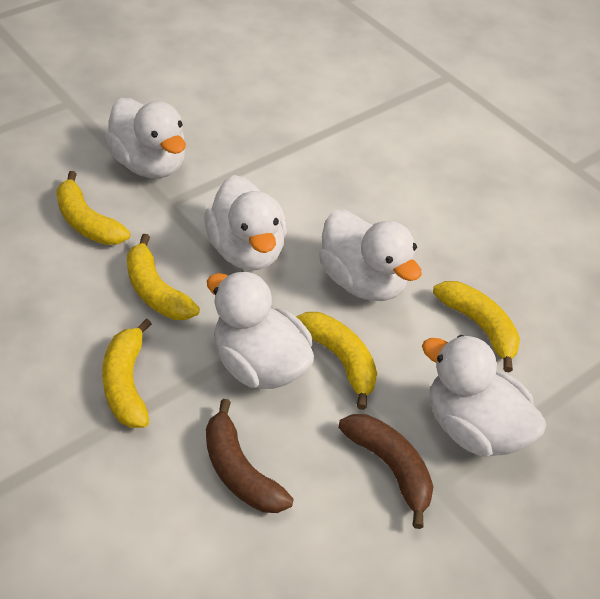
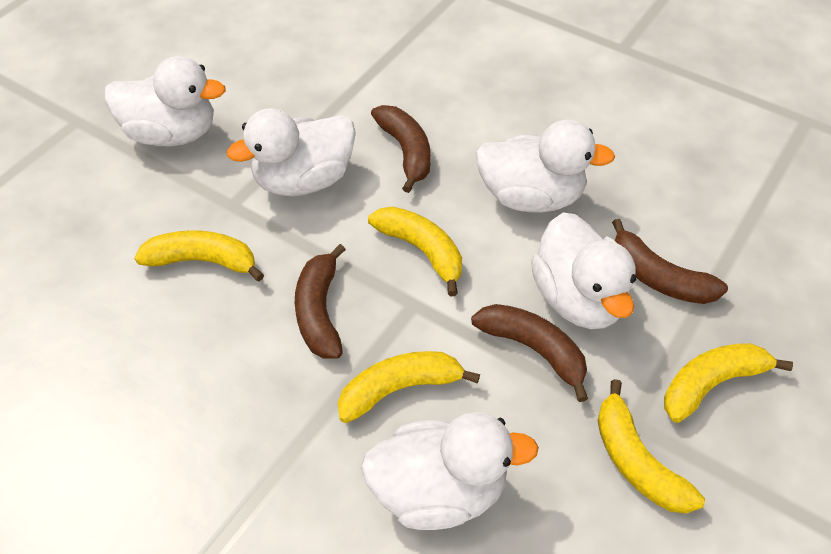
brown banana: 2 -> 4

